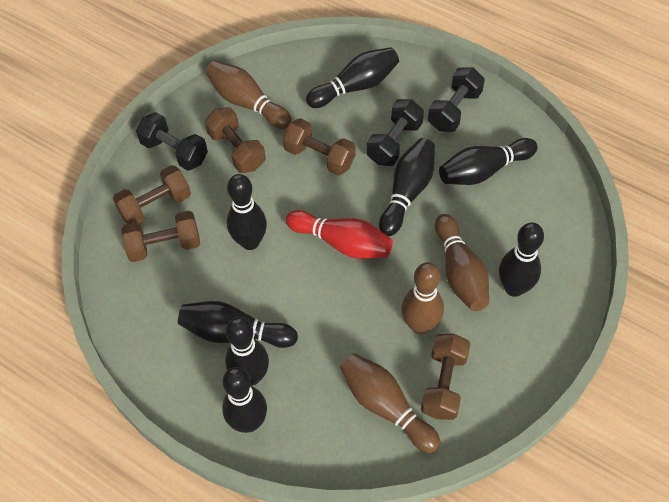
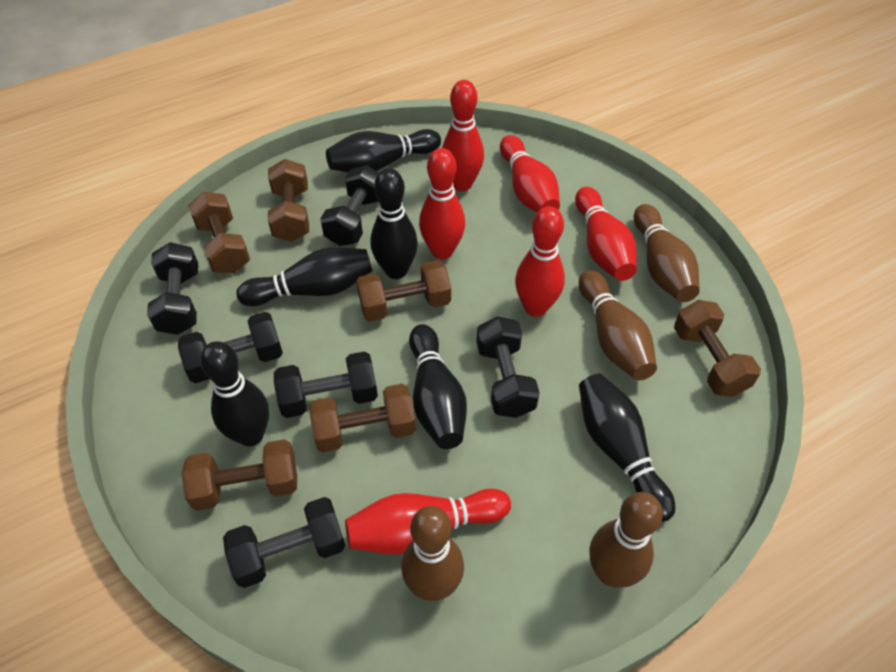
black bowling pin: 8 -> 6
black dumbbell: 3 -> 6
brown dumbbell: 5 -> 6
red bowling pin: 1 -> 6

